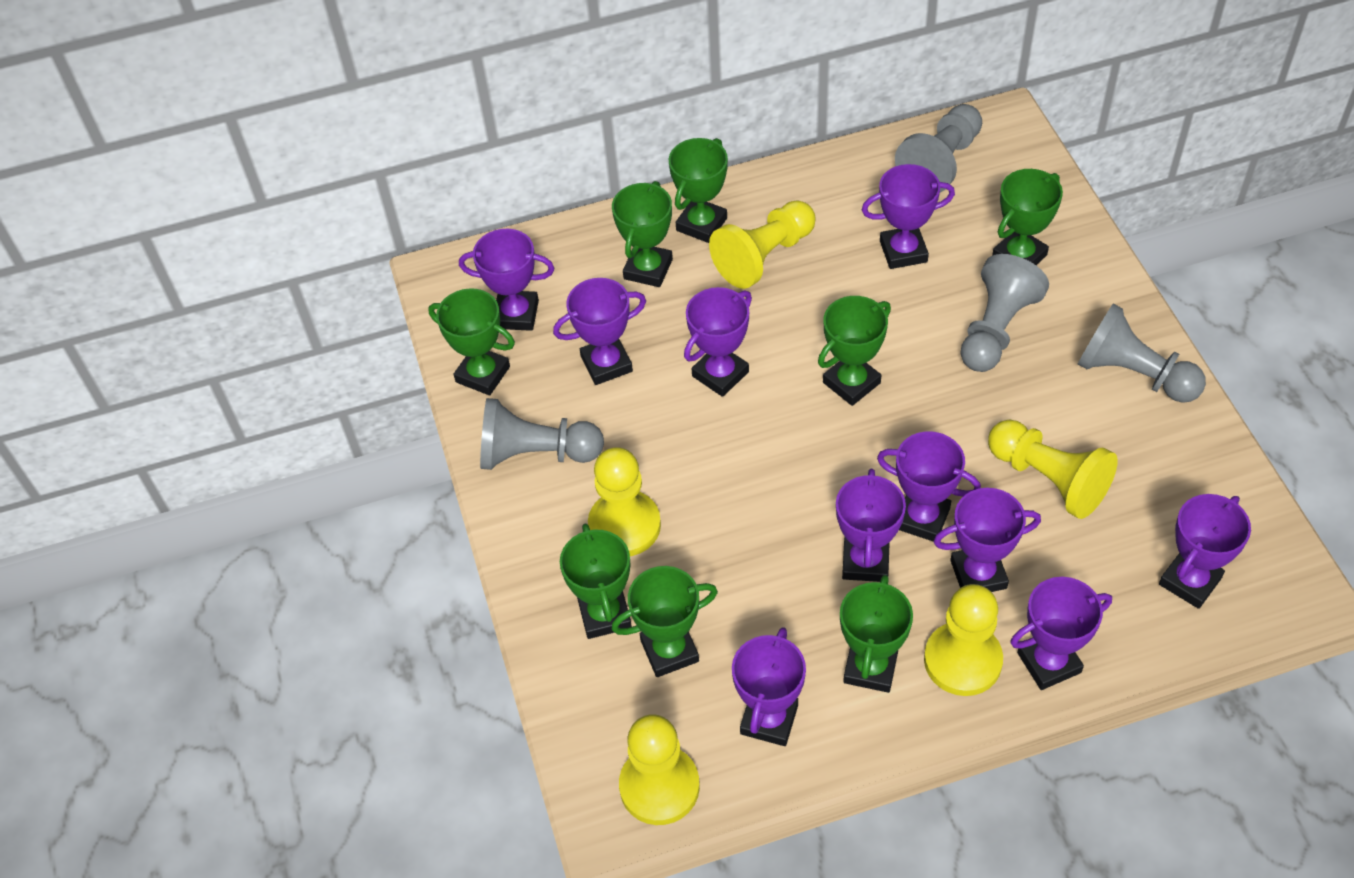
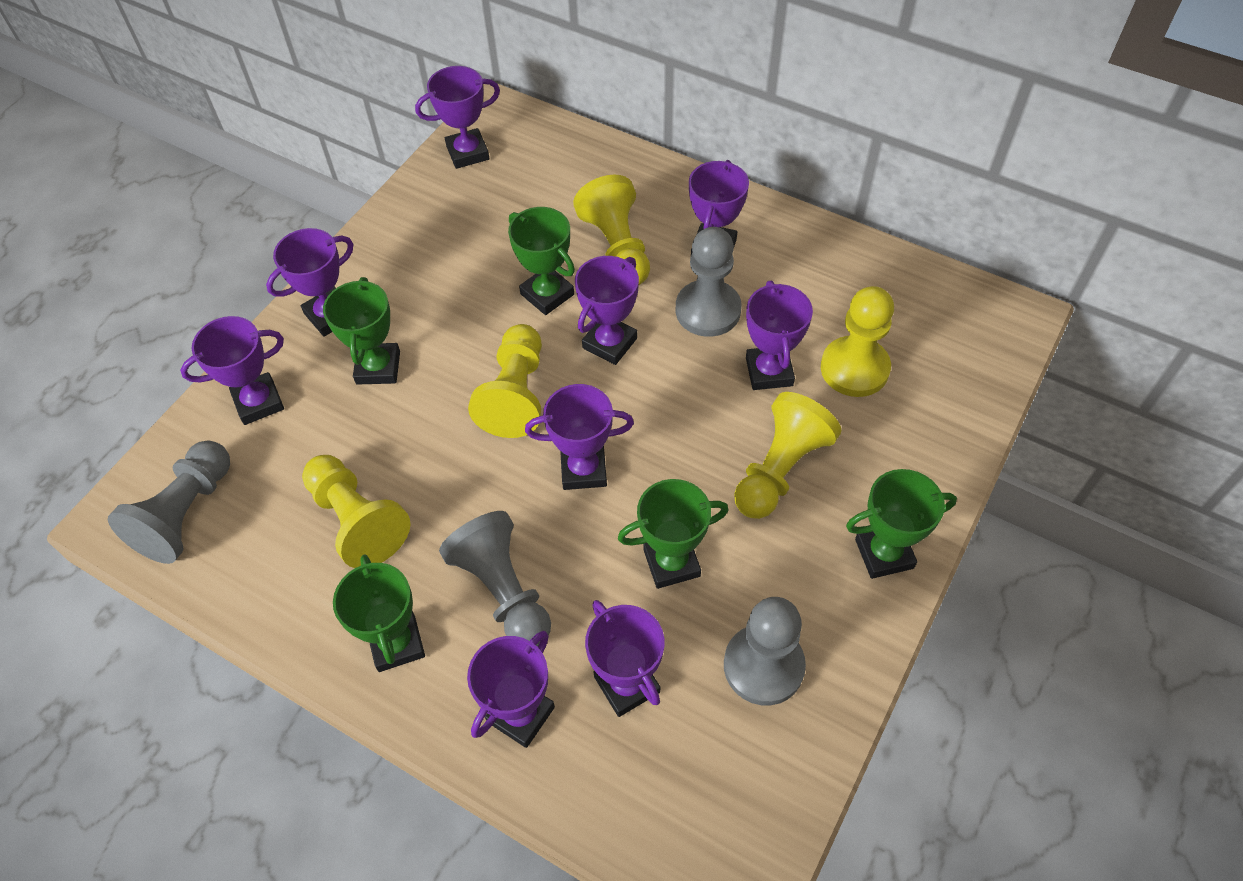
green trophy: 8 -> 5
purple trophy: 10 -> 9

